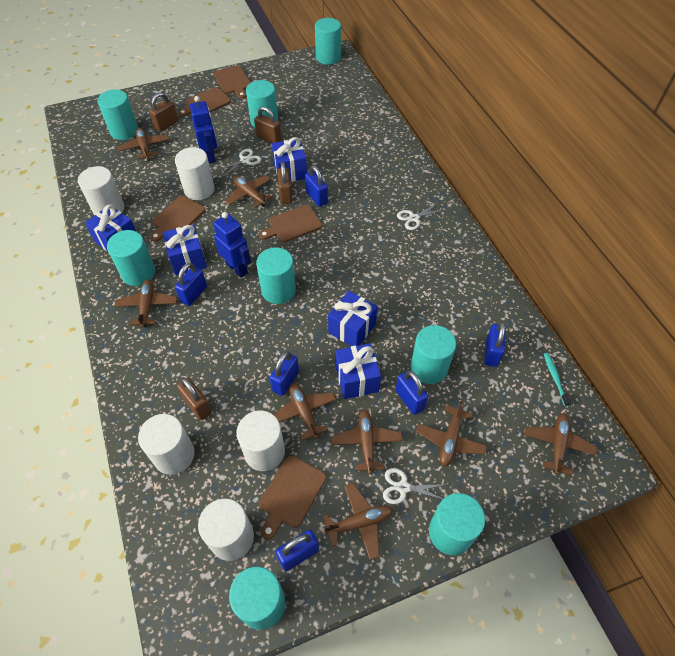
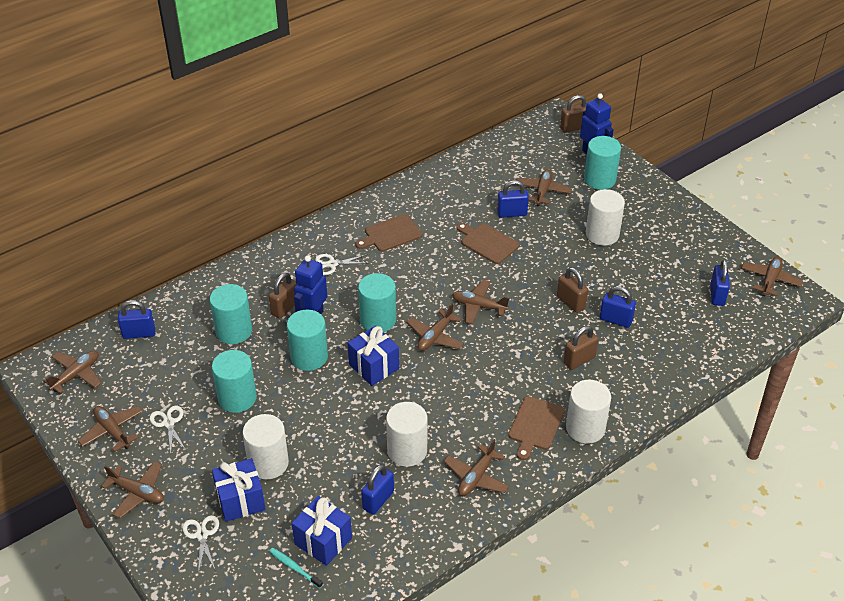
blue gift: 5 -> 3
blue padlock: 6 -> 5
brown cutting board: 5 -> 3
turquoise cylinder: 8 -> 5
white cylinder: 5 -> 4

